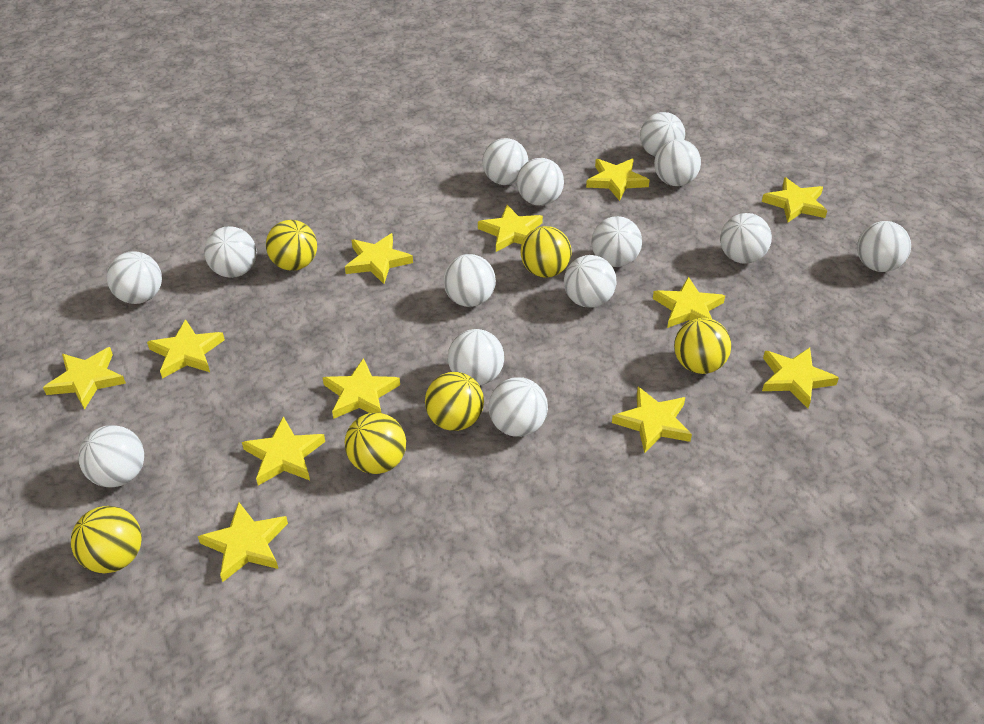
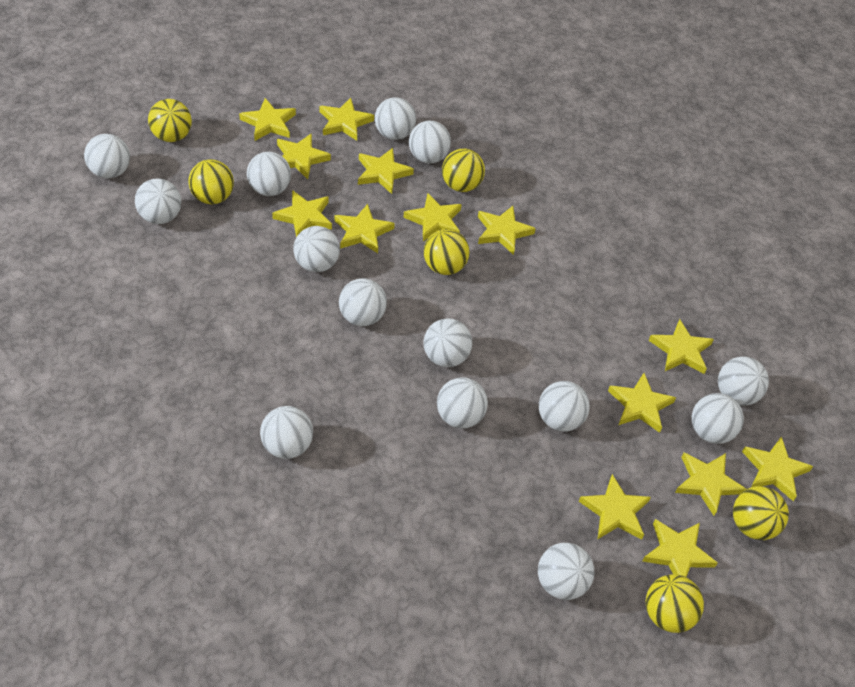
yellow star: 12 -> 14

